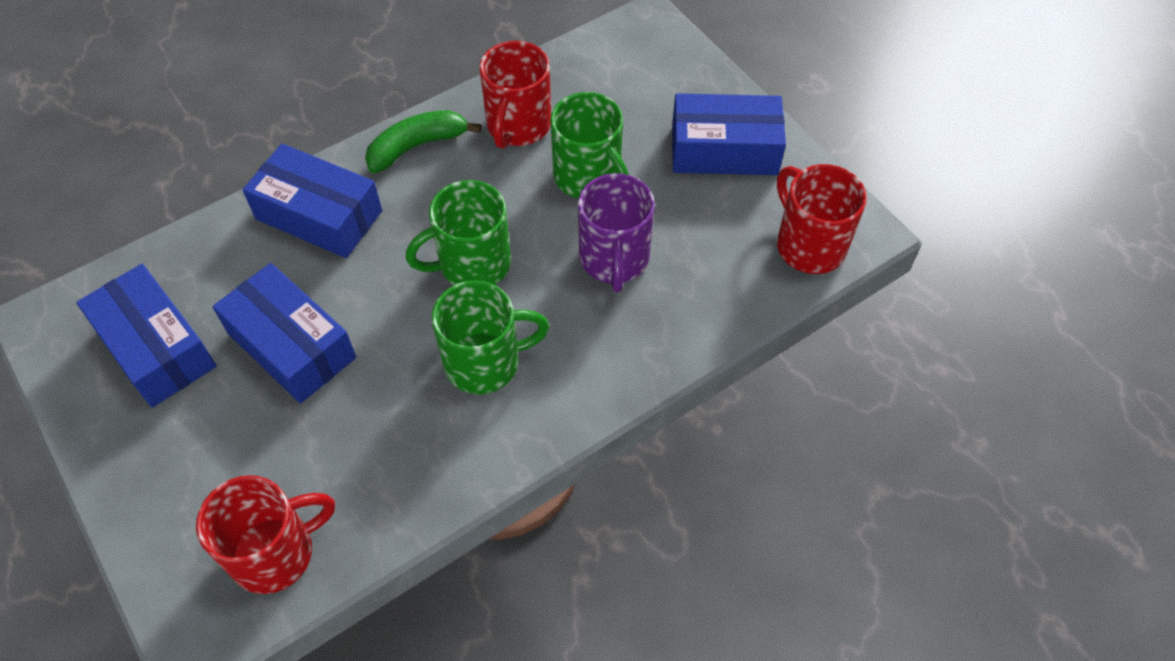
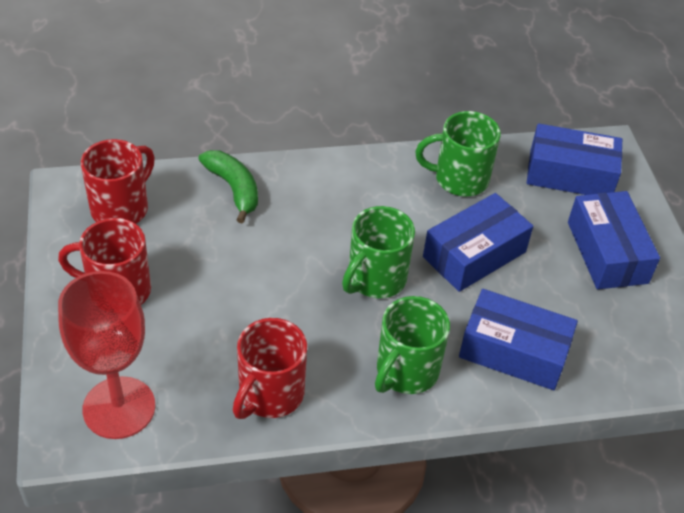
purple mug: 1 -> 0
red goblet: 0 -> 1

